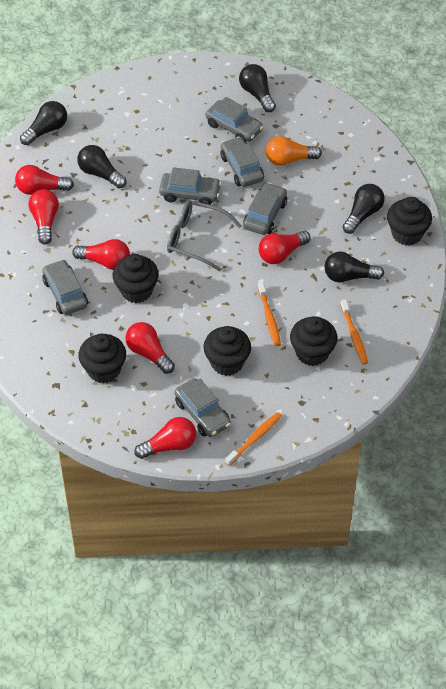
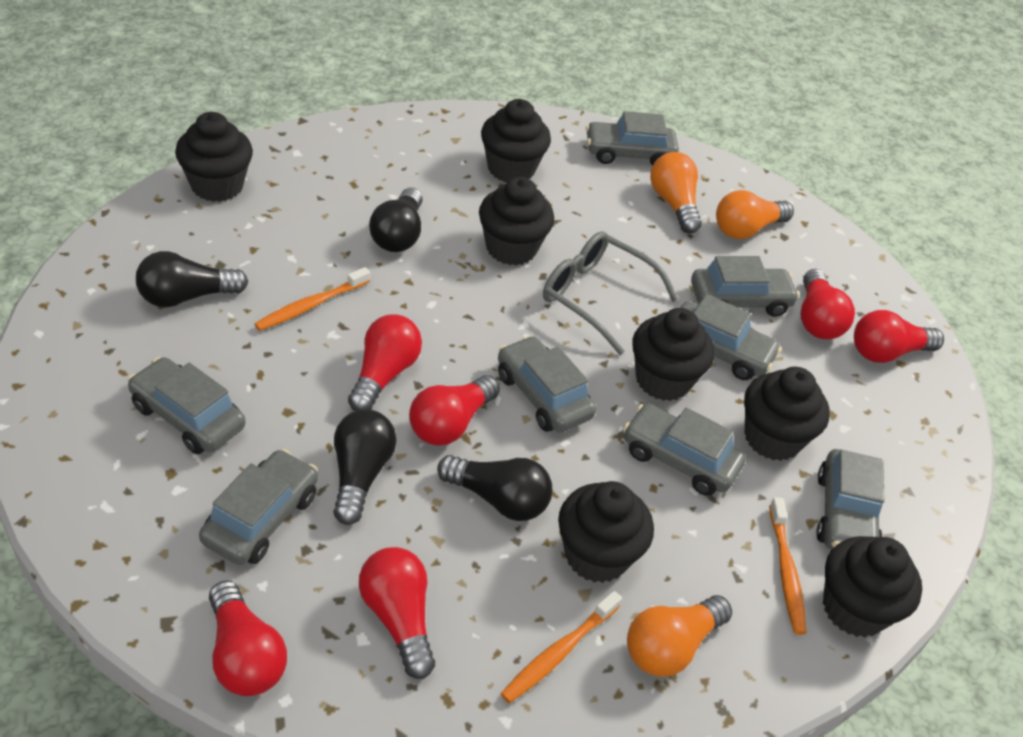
black cupcake: 5 -> 7
black light bulb: 5 -> 4
grey car: 6 -> 8
orange light bulb: 1 -> 3

